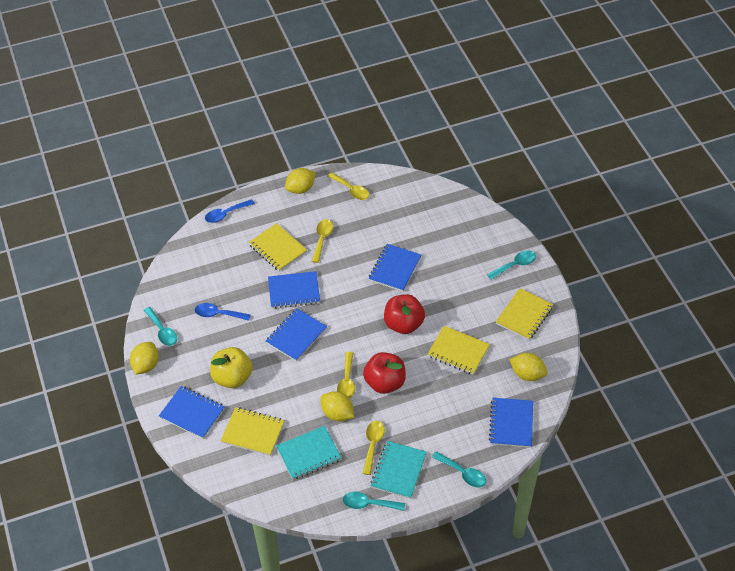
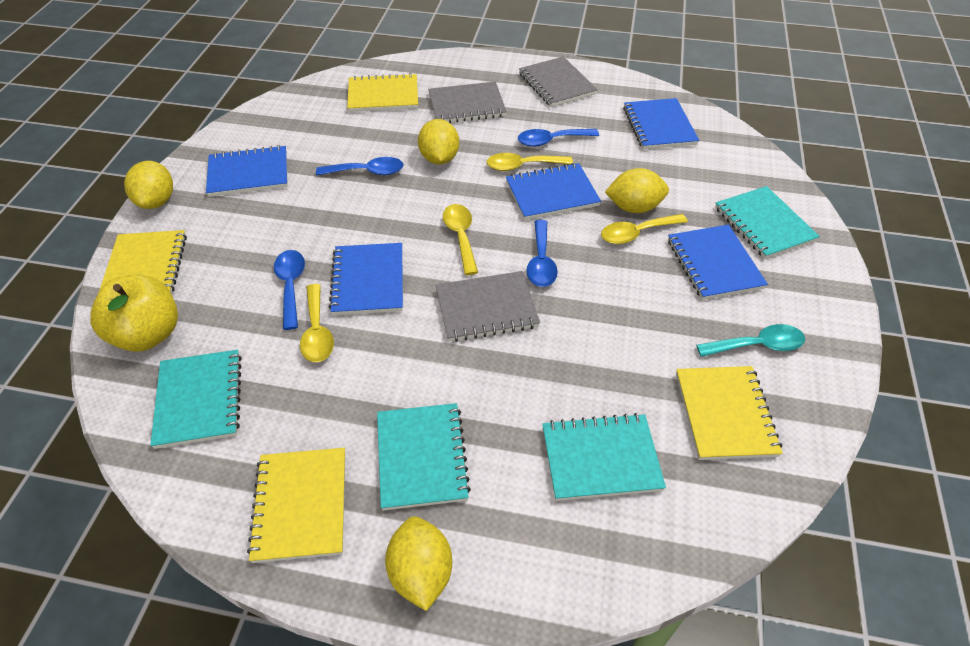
blue spoon: 2 -> 4
grey notebook: 0 -> 3
red apple: 2 -> 0
turquoise notebook: 2 -> 4
turquoise spoon: 4 -> 1

